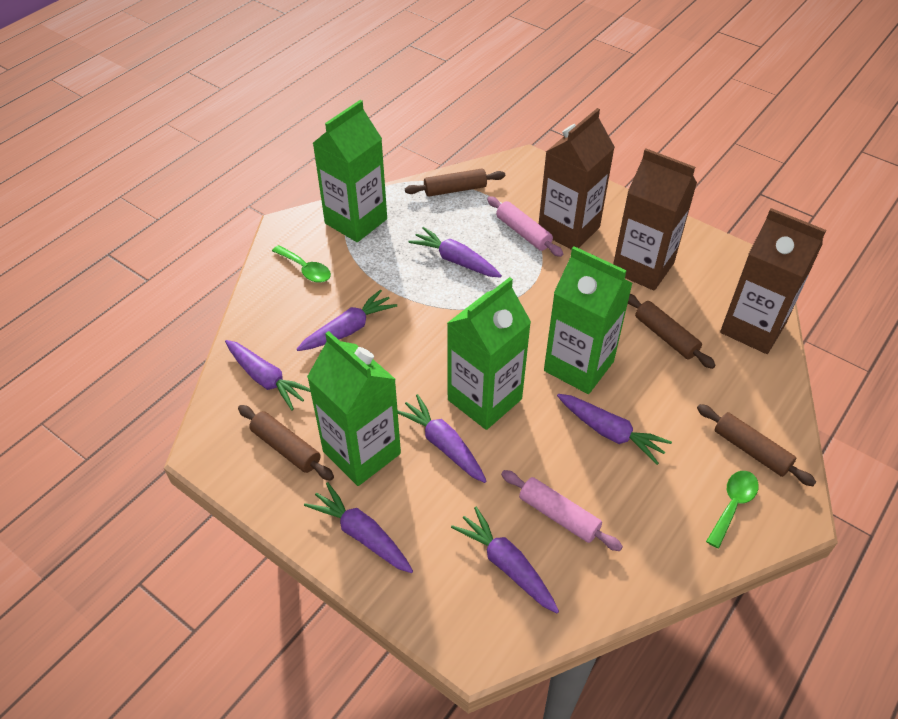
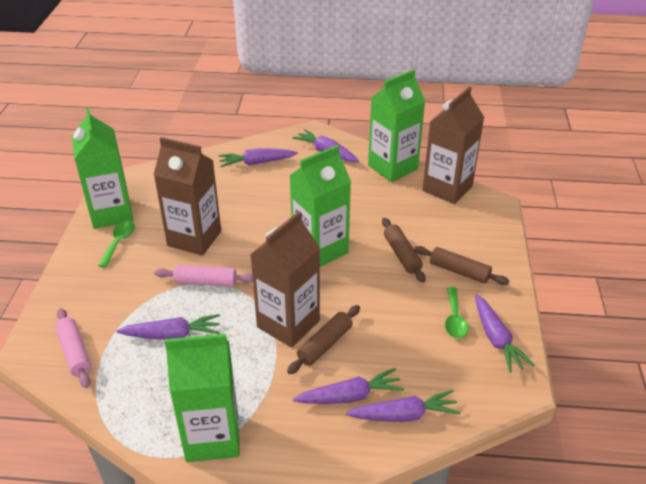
brown rolling pin: 4 -> 3
purple carrot: 7 -> 6

